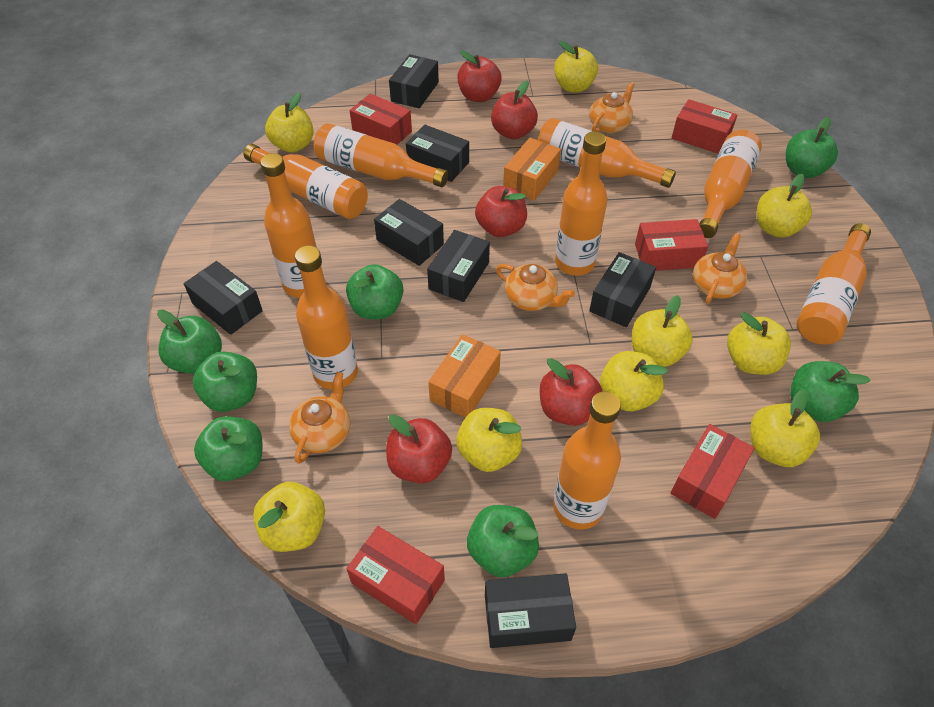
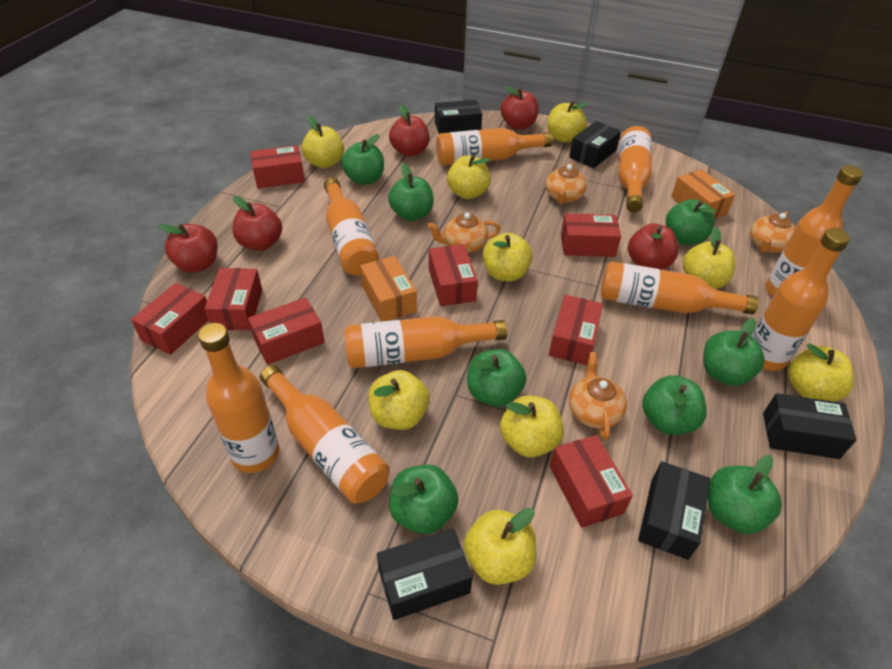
black box: 7 -> 5
green apple: 7 -> 8
red box: 5 -> 8

